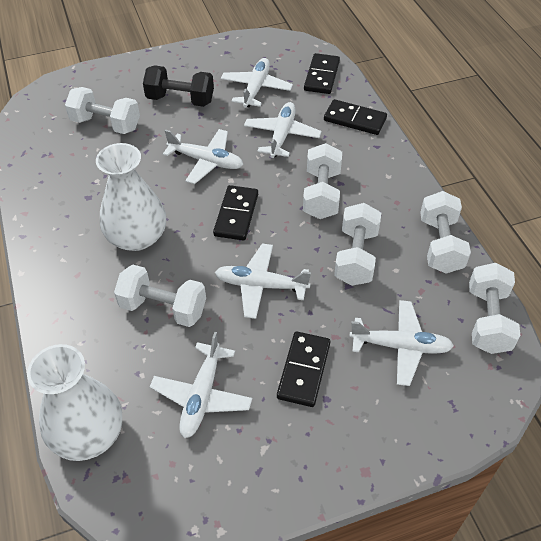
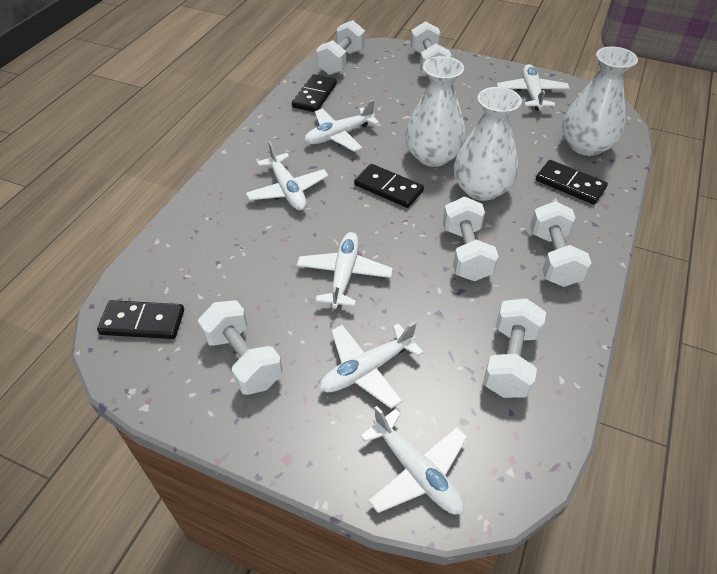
black dumbbell: 1 -> 0
white vase: 2 -> 3

